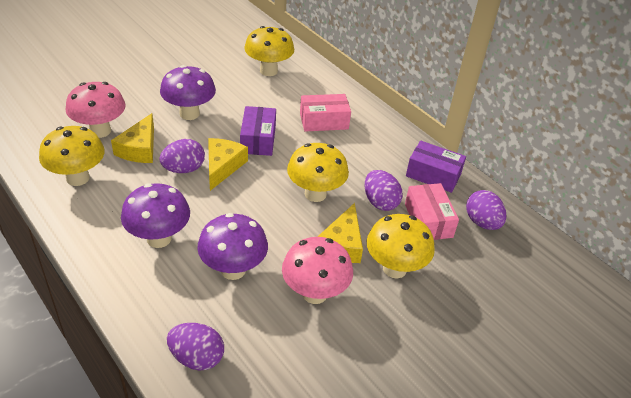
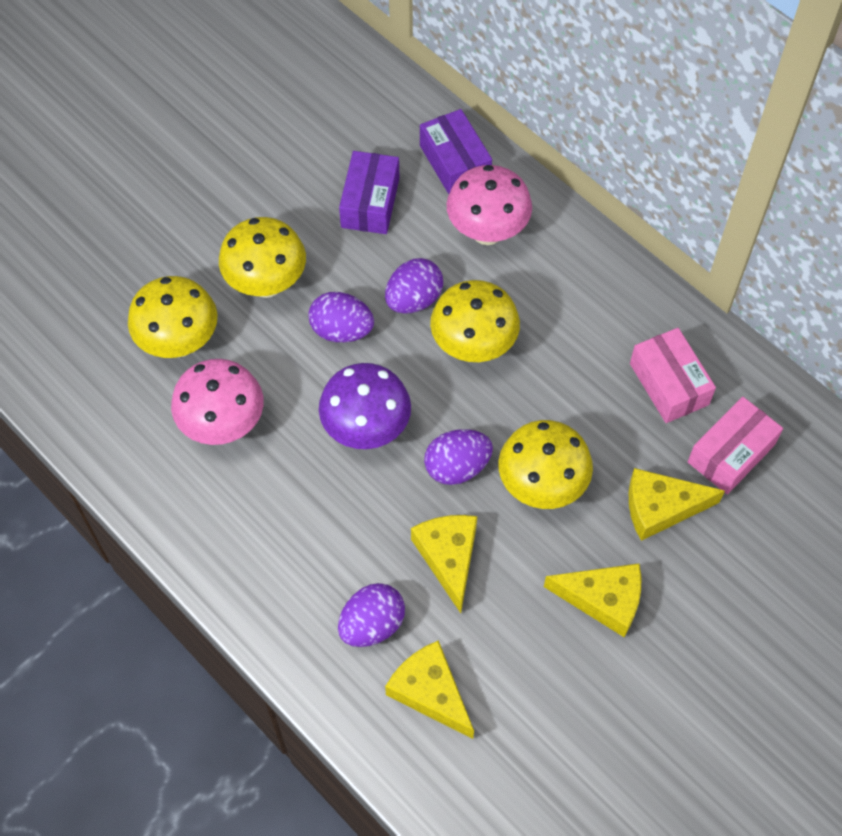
purple mushroom: 3 -> 1
yellow cheese: 3 -> 4

